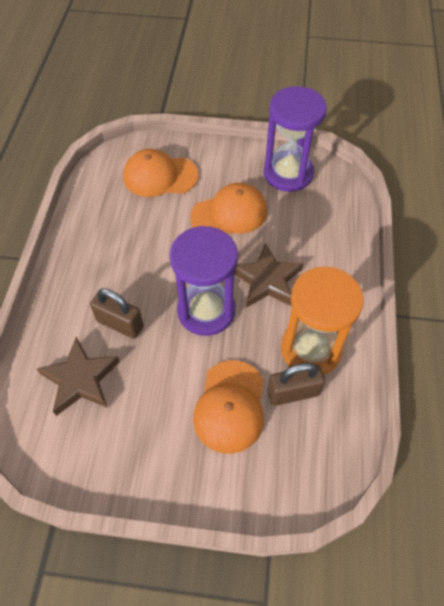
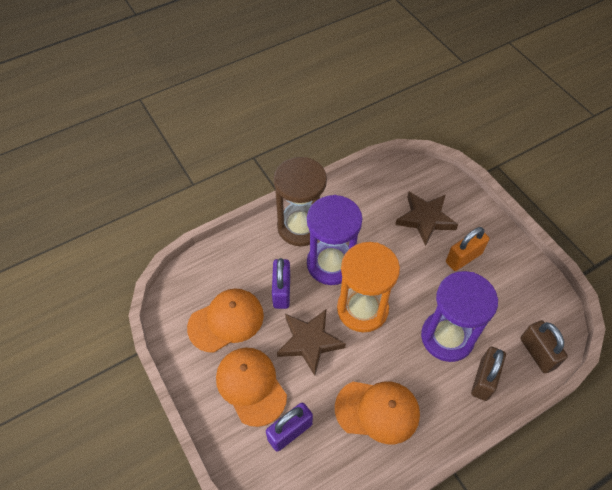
brown hourglass: 0 -> 1
orange padlock: 0 -> 1
purple padlock: 0 -> 2

